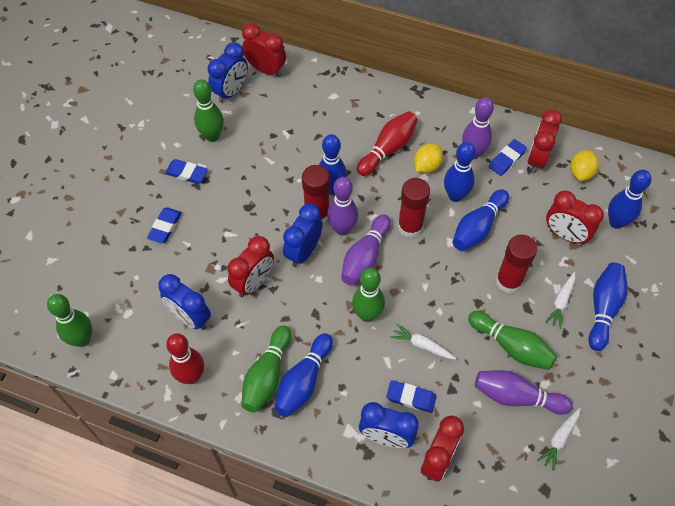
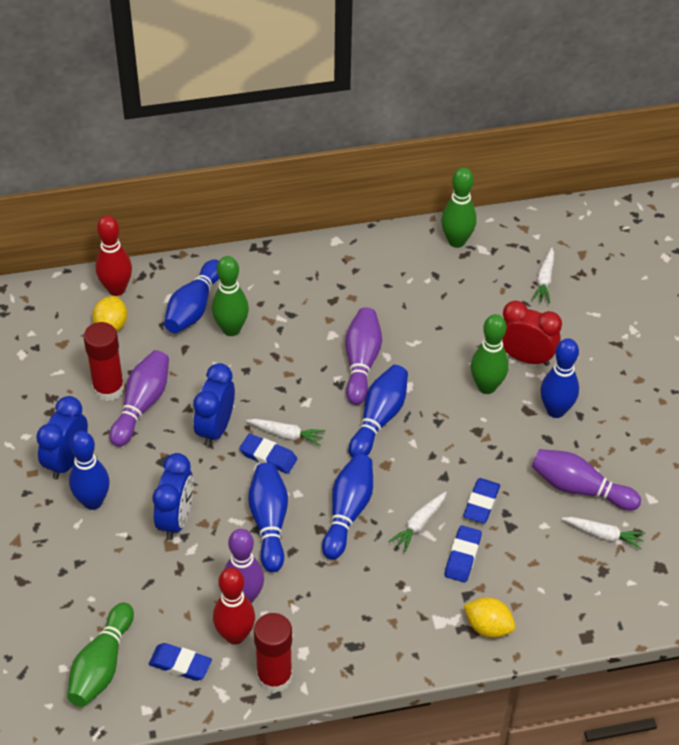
blue clock: 4 -> 3
green bowling pin: 5 -> 4
red clock: 5 -> 1
red glue stick: 3 -> 2
white carrot: 3 -> 4

